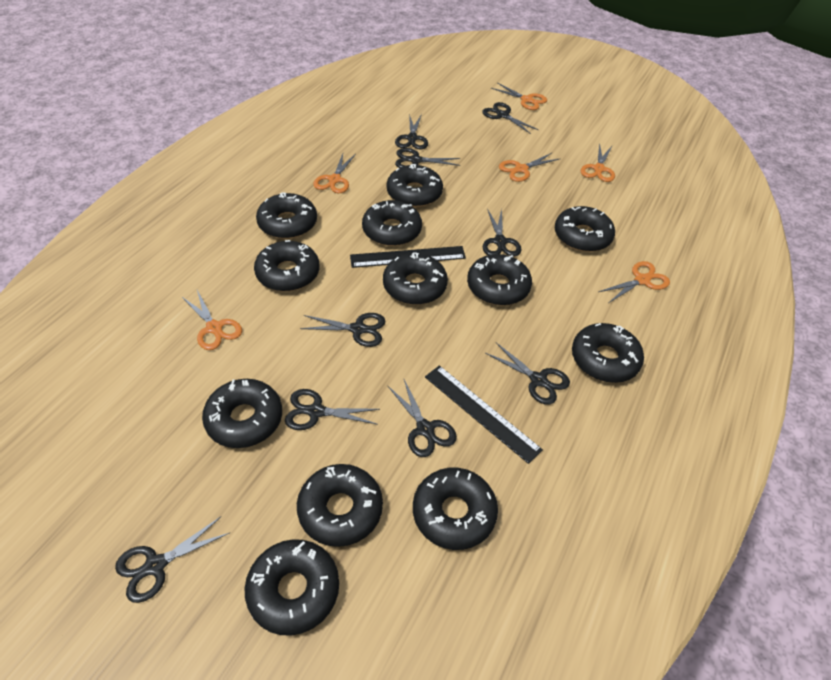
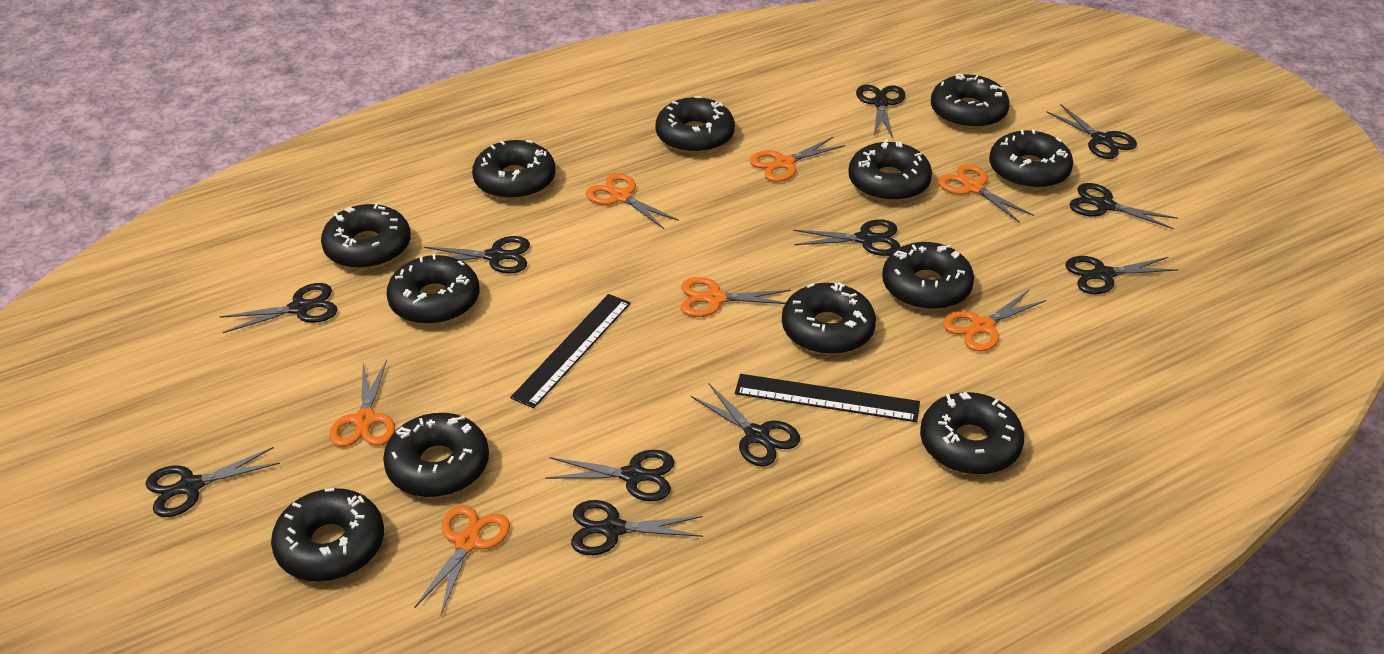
black scissors: 9 -> 11
orange scissors: 6 -> 7

